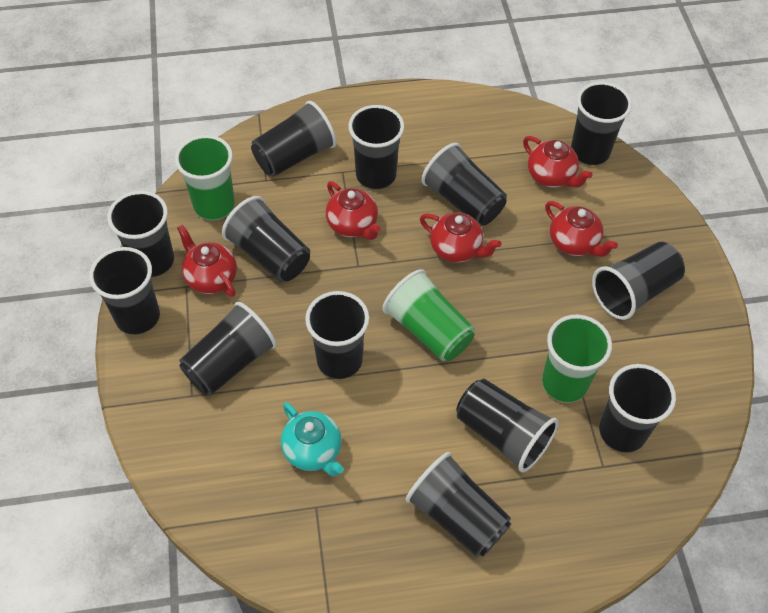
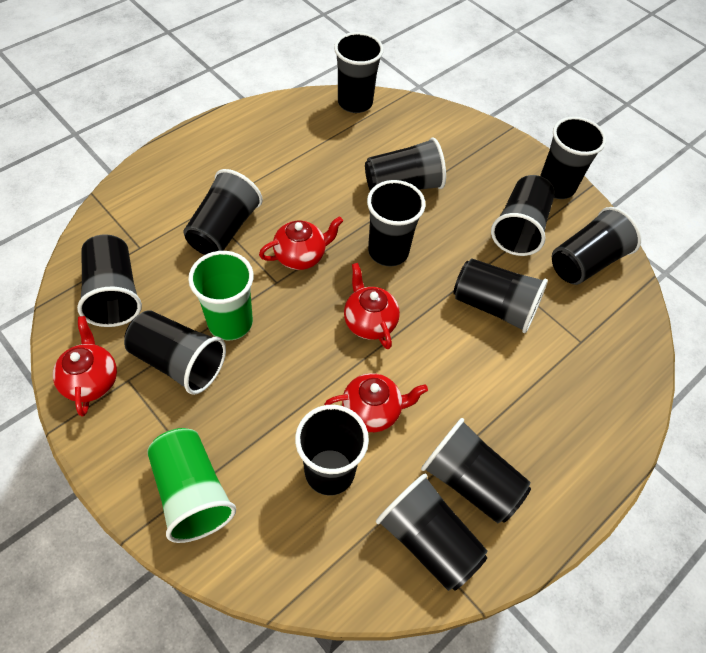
green cup: 3 -> 2
red teapot: 5 -> 4
turquoise teapot: 1 -> 0

